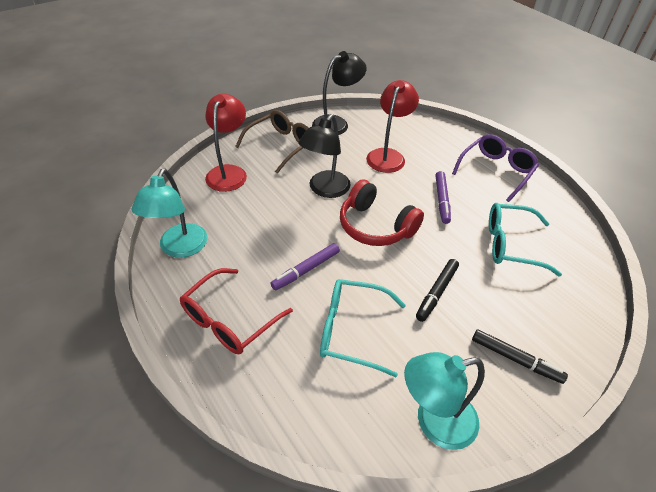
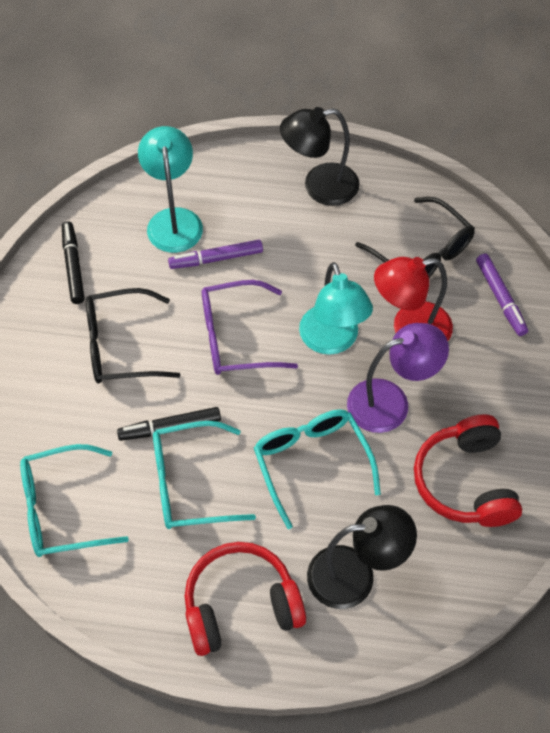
black glasses: 0 -> 2
brown glasses: 1 -> 0
purple lamp: 0 -> 1
red glasses: 1 -> 0
red headphones: 1 -> 2
red lamp: 2 -> 1
turquoise glasses: 2 -> 3

